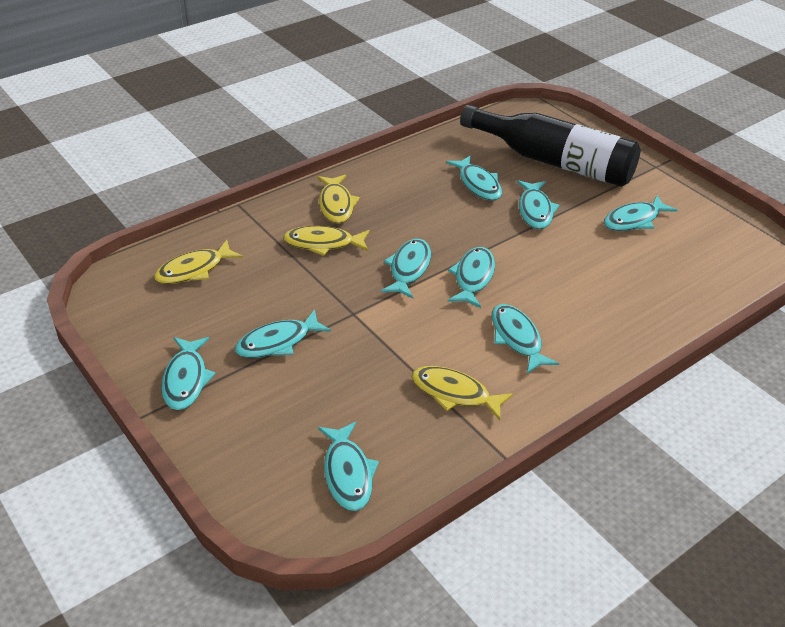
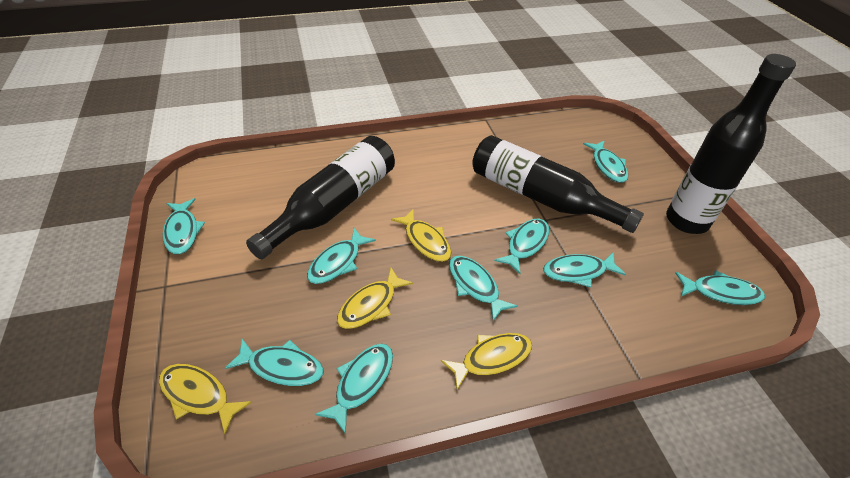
black bottle: 1 -> 3

